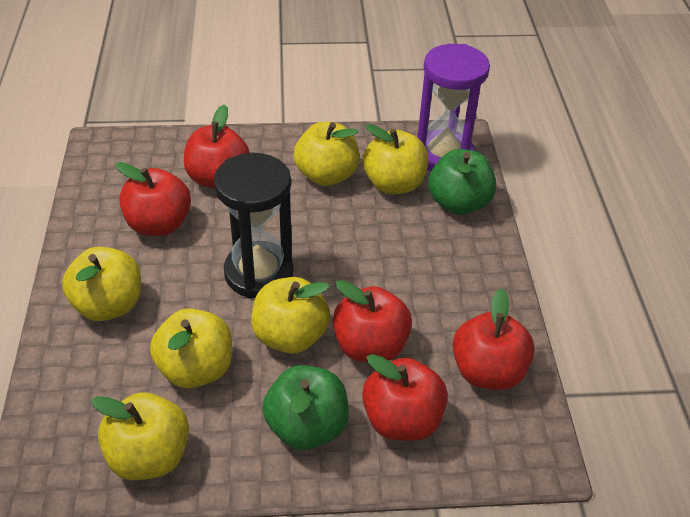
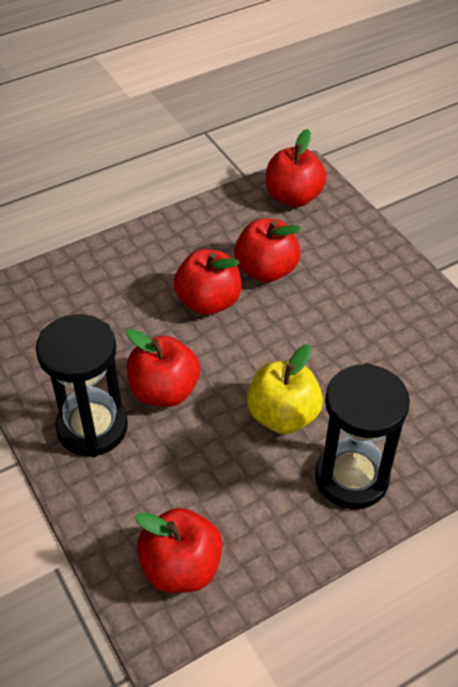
black hourglass: 1 -> 2
green apple: 2 -> 0
purple hourglass: 1 -> 0
yellow apple: 6 -> 1

